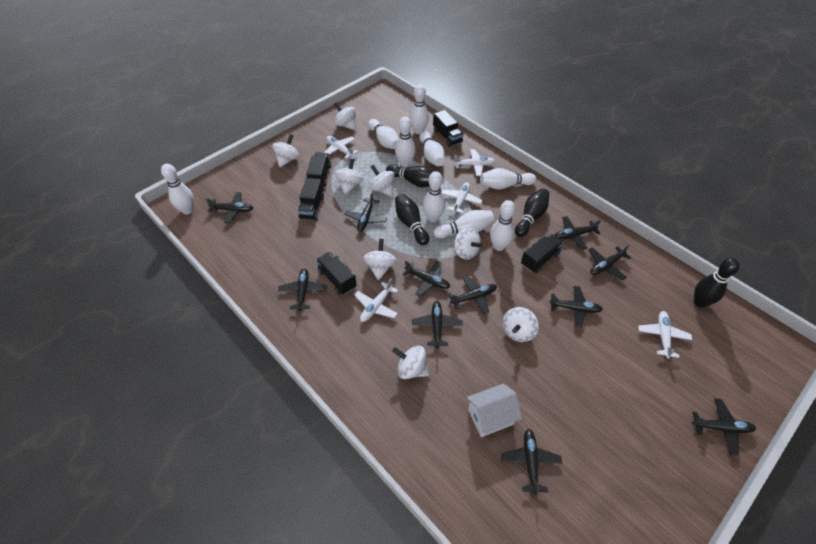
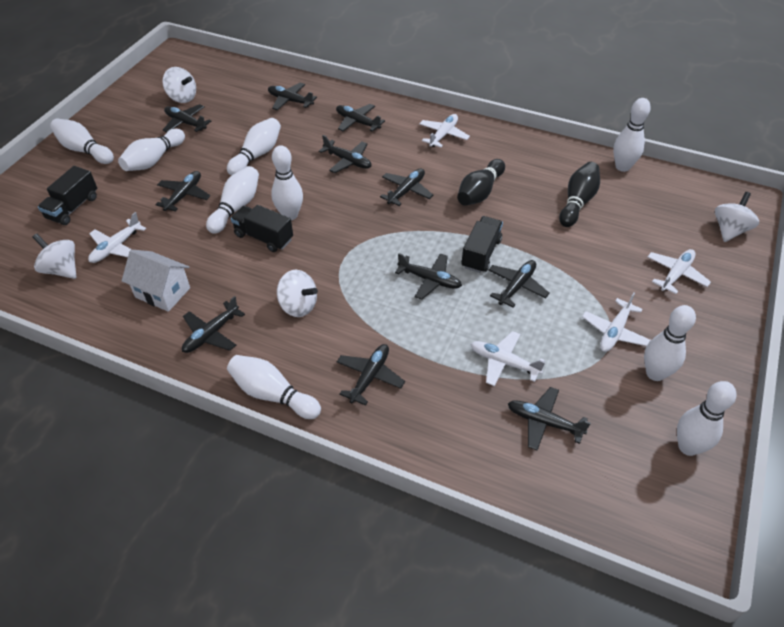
black bowling pin: 4 -> 2
black truck: 5 -> 3
white spinning top: 8 -> 4

